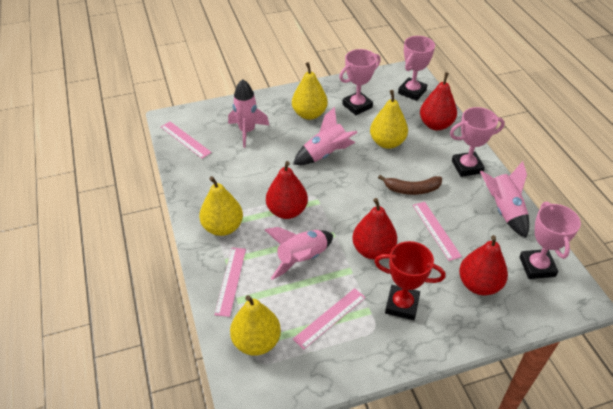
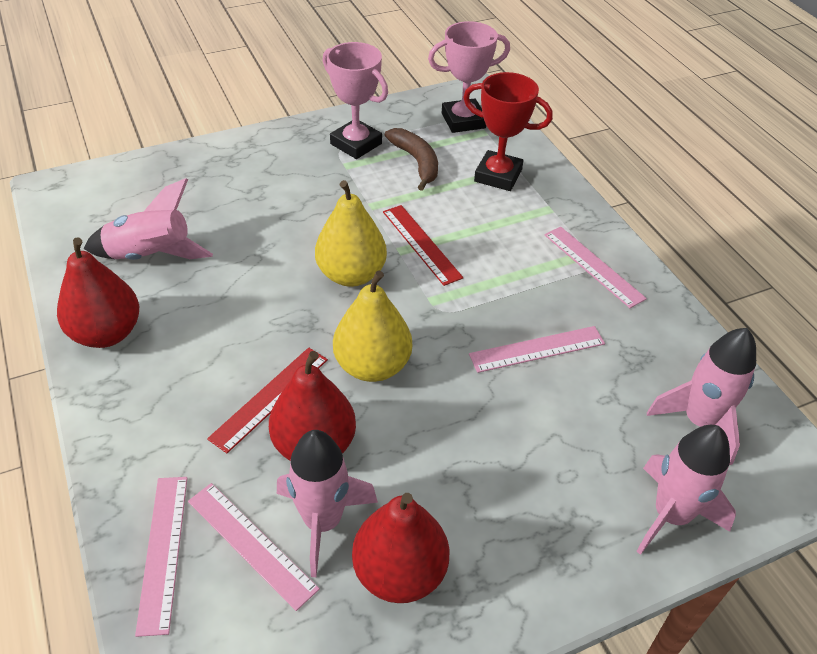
pink trophy: 4 -> 2
red pear: 4 -> 3
red ruler: 0 -> 2
yellow pear: 4 -> 2

